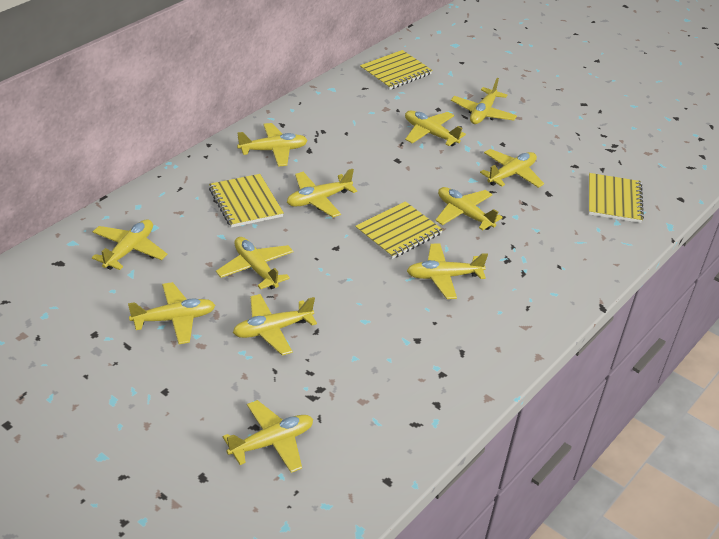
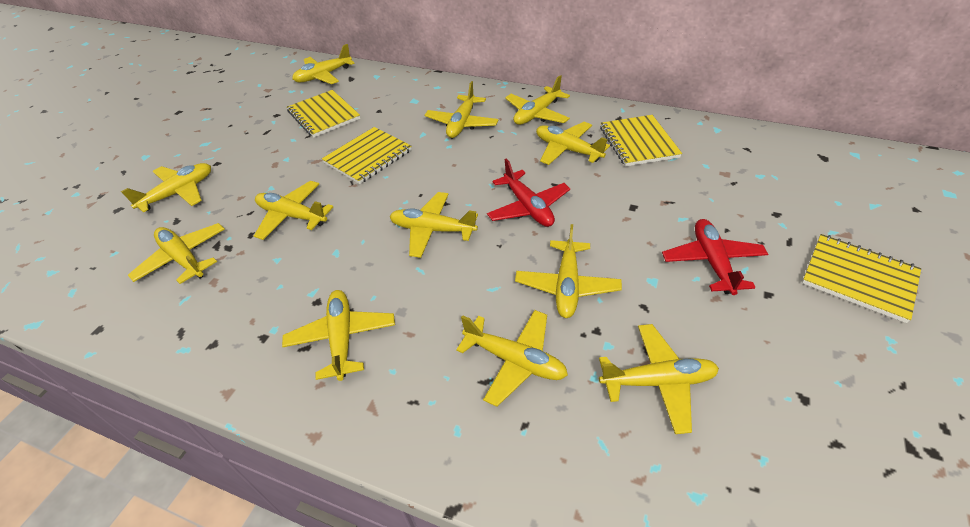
red plane: 0 -> 2

